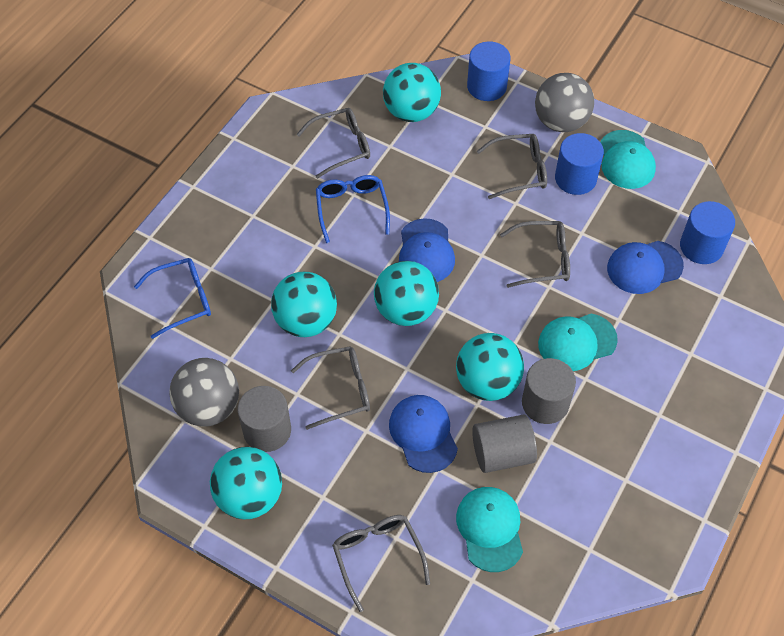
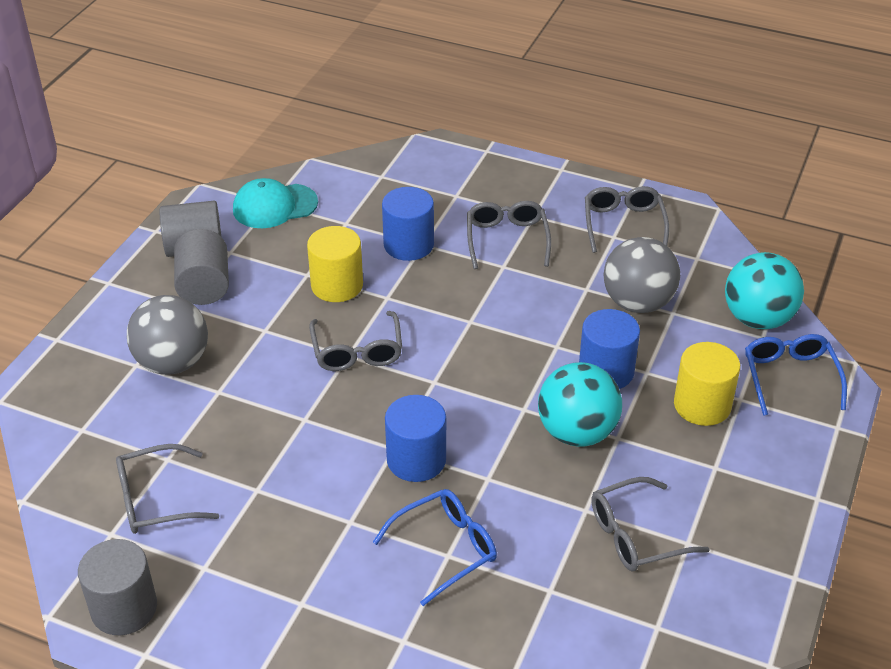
blue cap: 3 -> 0
turquoise ball: 5 -> 2
turquoise cap: 3 -> 1
yellow cylinder: 0 -> 2

